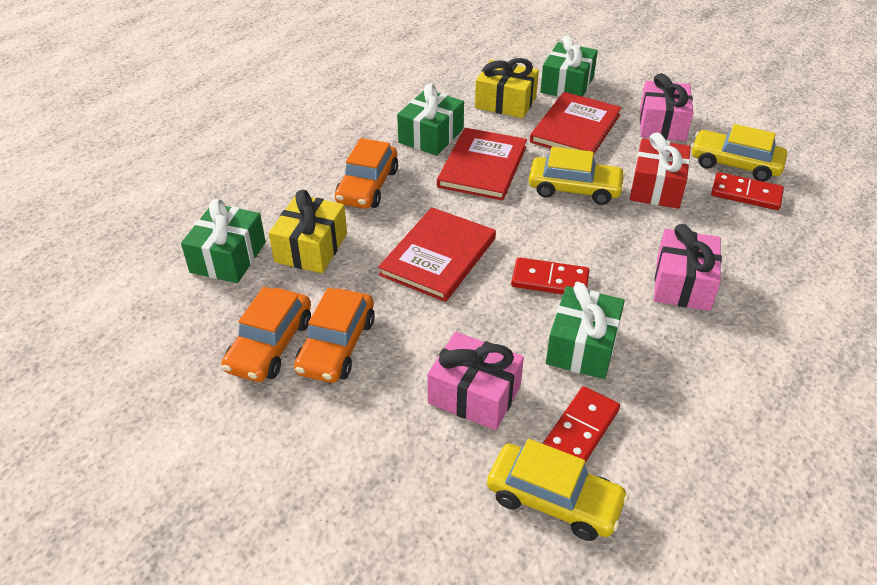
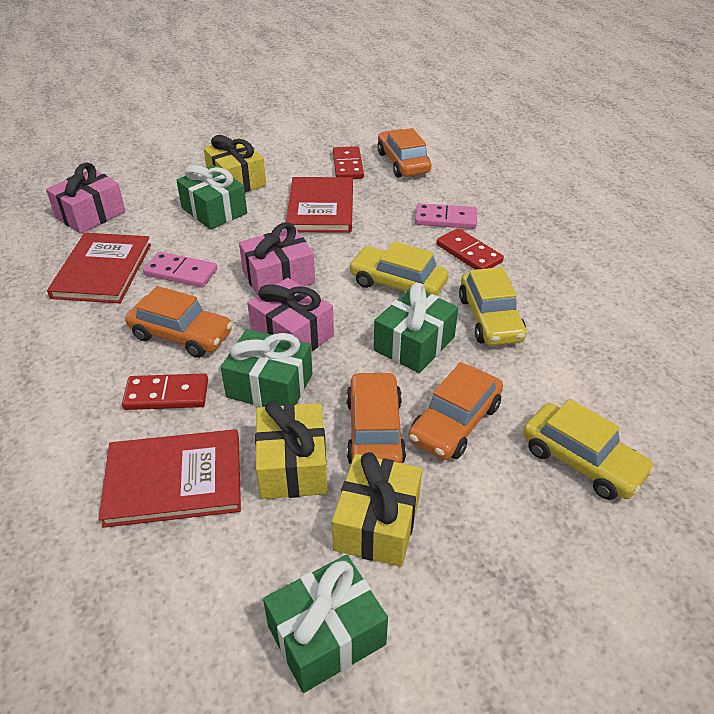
orange car: 3 -> 4
pink domino: 0 -> 2
red gift: 1 -> 0
yellow gift: 2 -> 3

